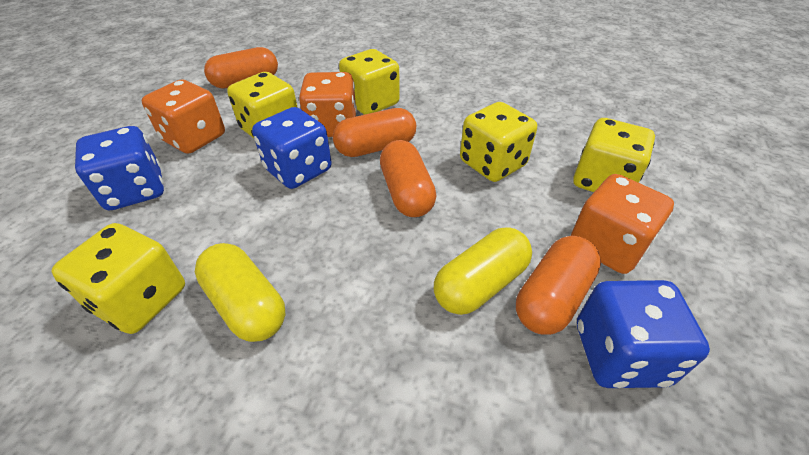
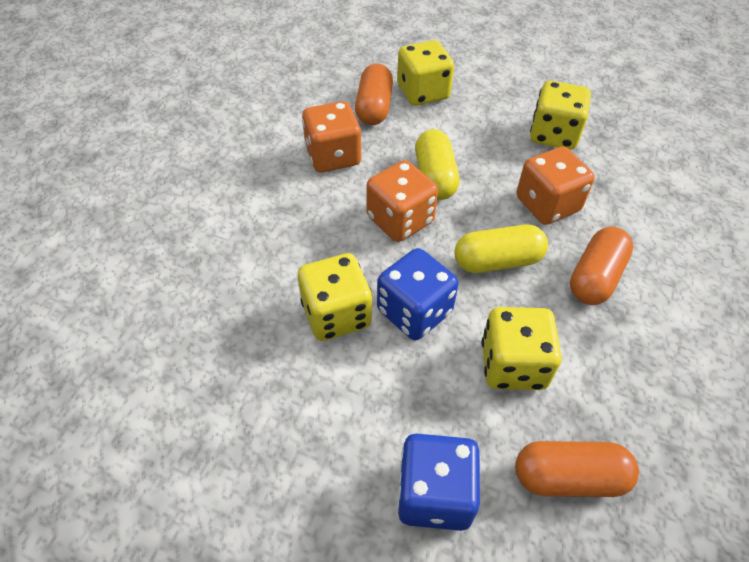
blue dice: 3 -> 2
orange capsule: 4 -> 3
yellow dice: 5 -> 4

